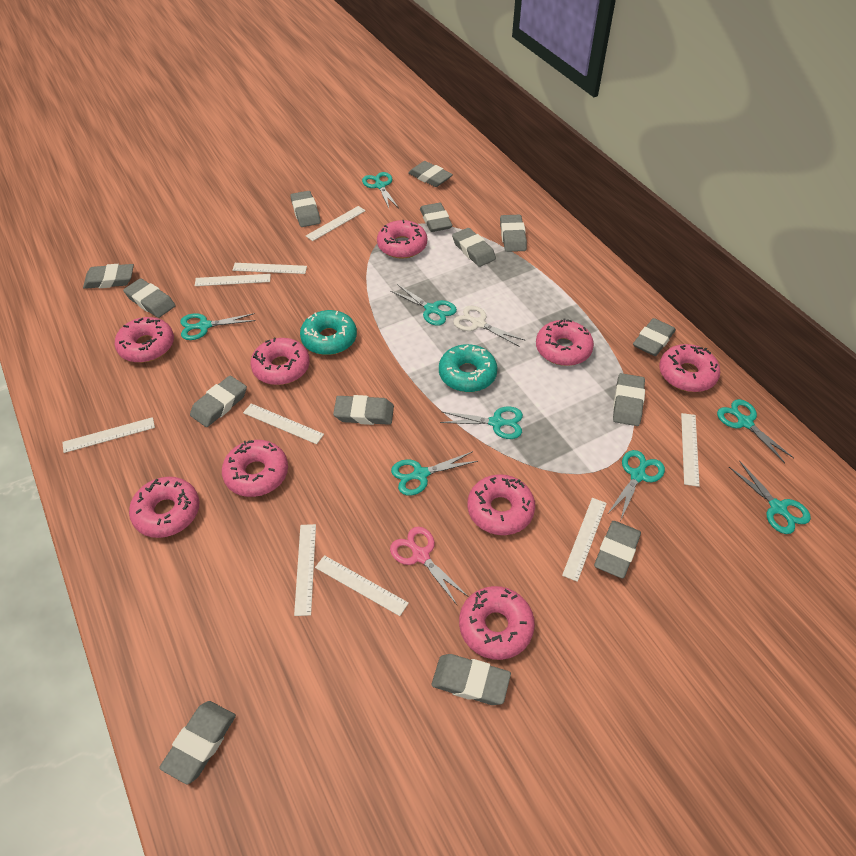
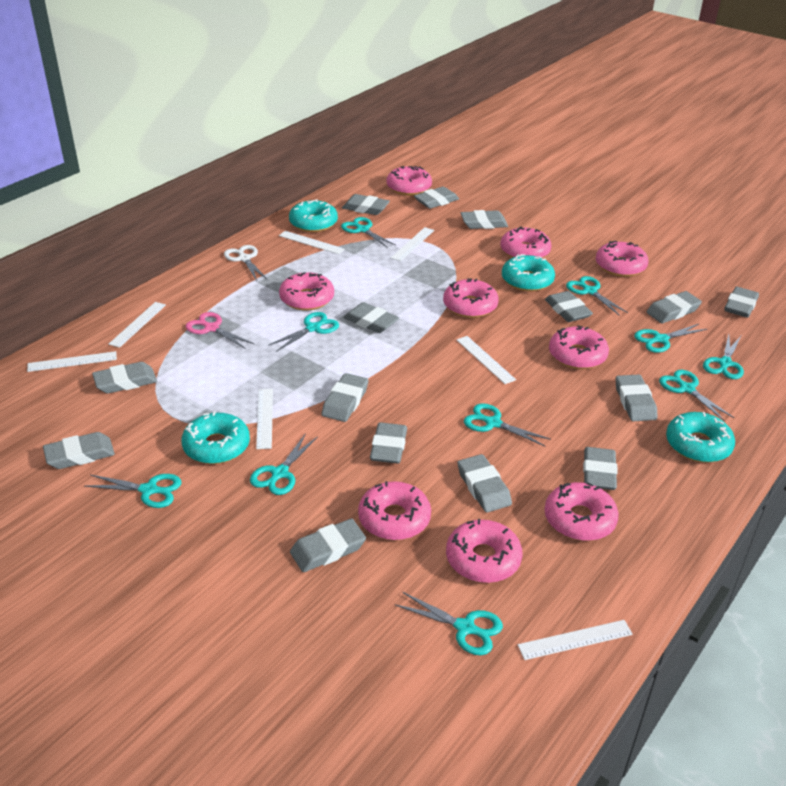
grey eraser: 14 -> 15
turquoise donut: 2 -> 4
turquoise scissors: 8 -> 10
white ruler: 9 -> 7

